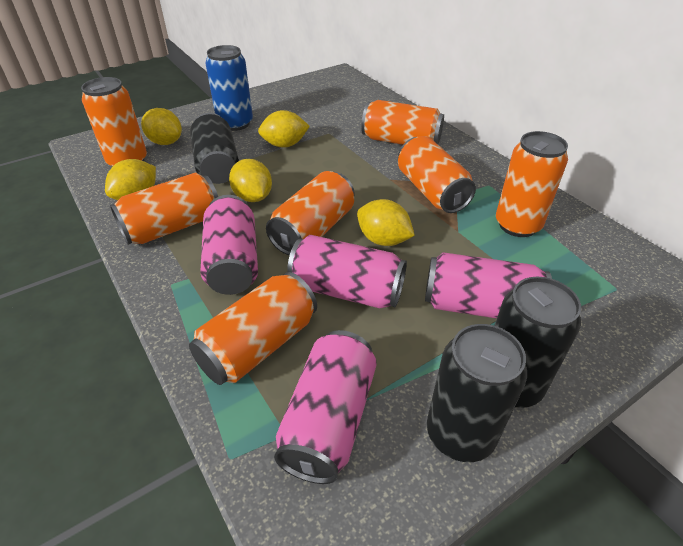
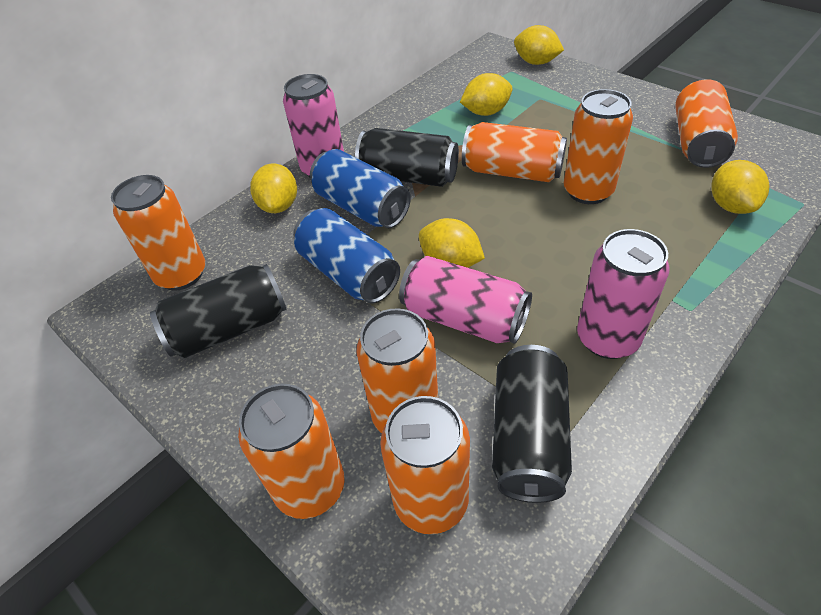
blue can: 1 -> 2
pink can: 4 -> 3

